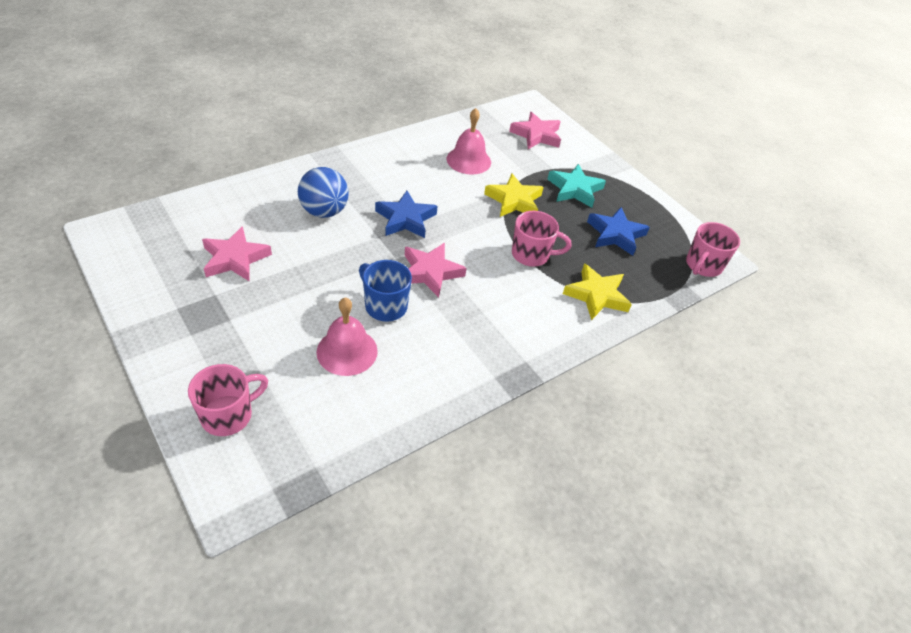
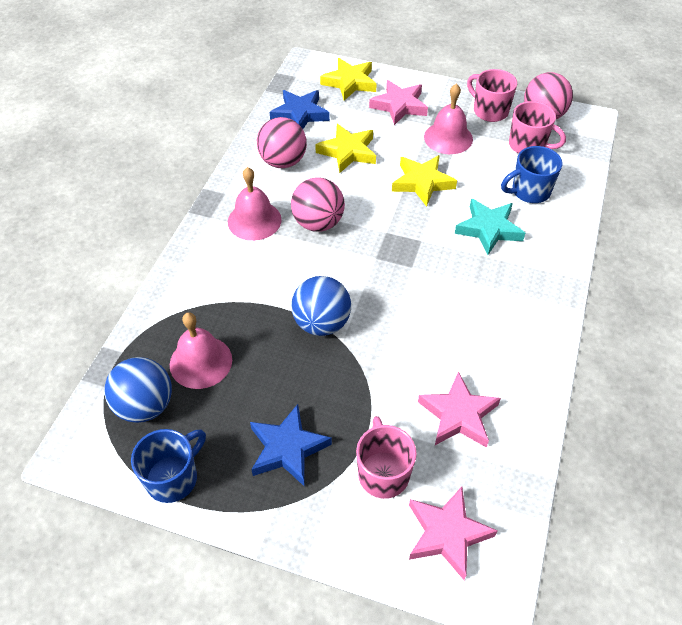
blue ball: 1 -> 2
blue mug: 1 -> 2
pink ball: 0 -> 3
pink bell: 2 -> 3
yellow star: 2 -> 3

